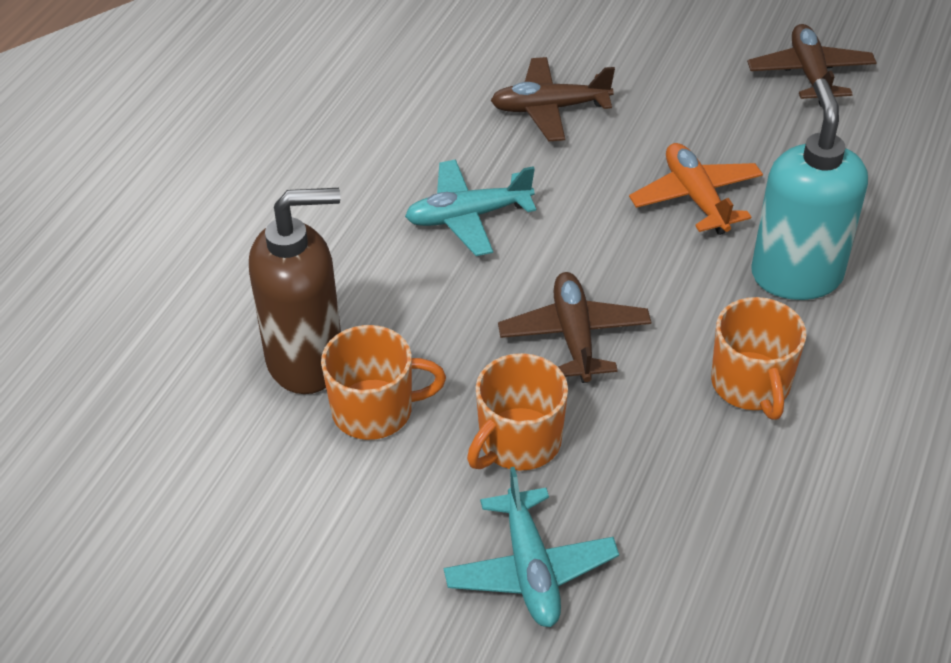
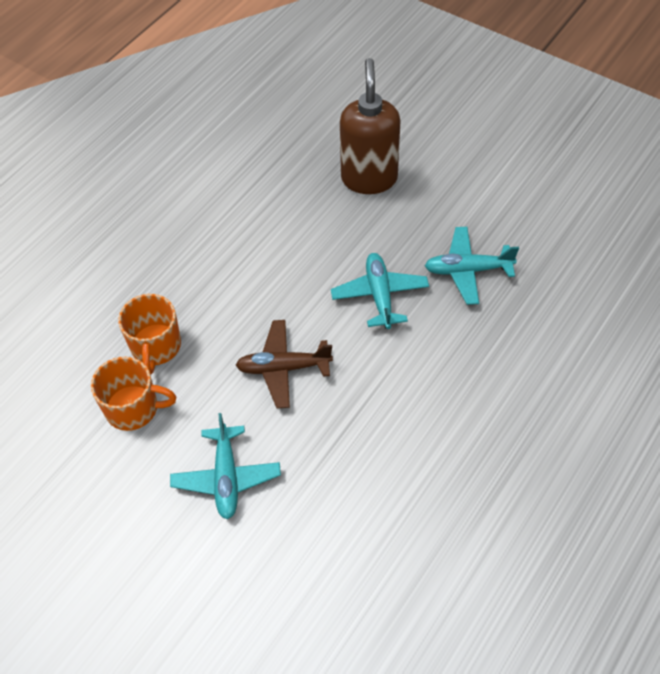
brown plane: 3 -> 1
orange mug: 3 -> 2
orange plane: 1 -> 0
turquoise plane: 2 -> 3
turquoise soap dispenser: 1 -> 0

